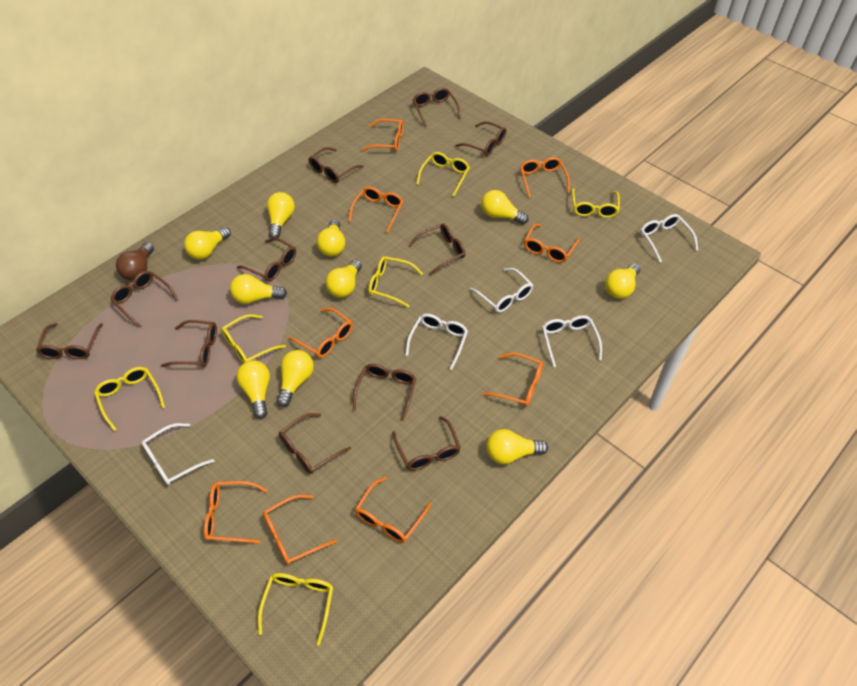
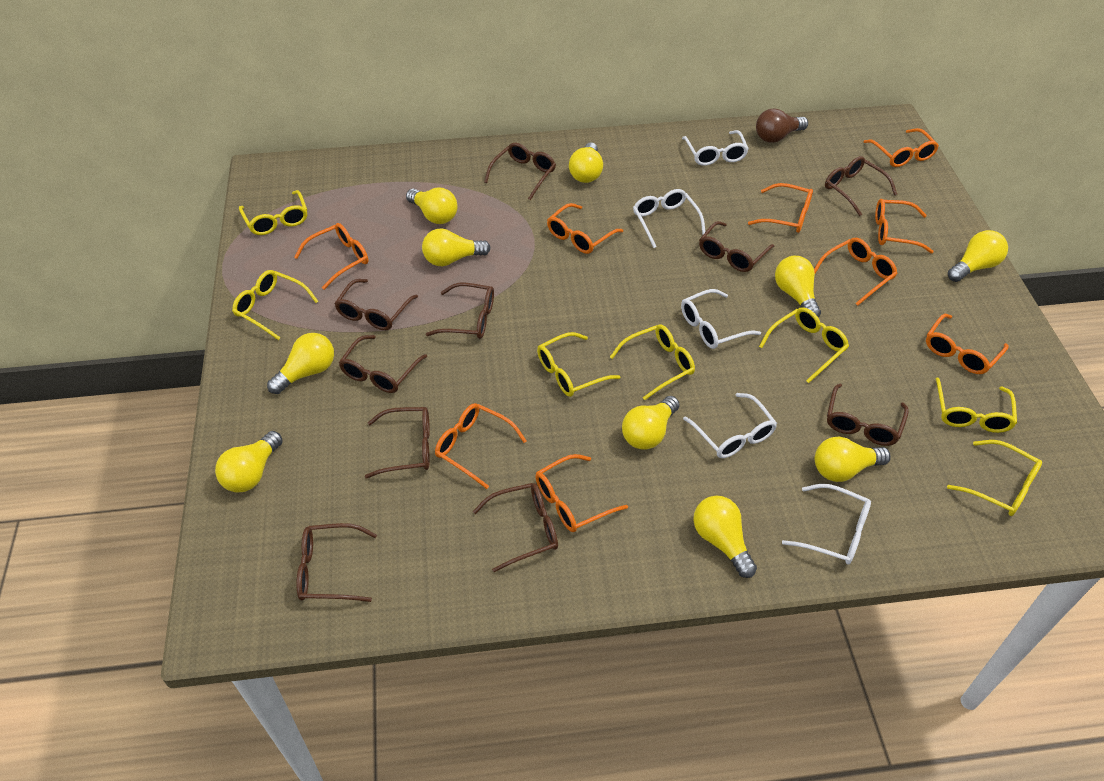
brown glasses: 11 -> 10
yellow glasses: 6 -> 7

